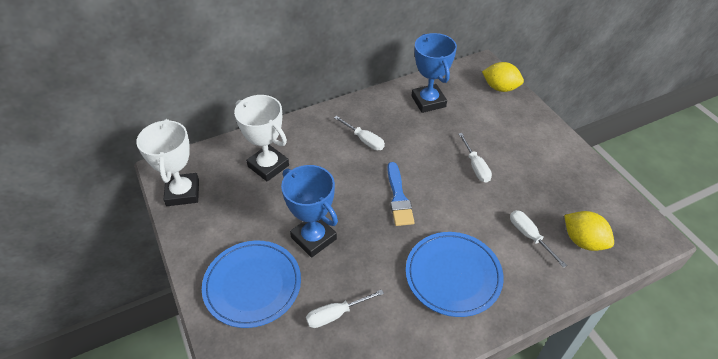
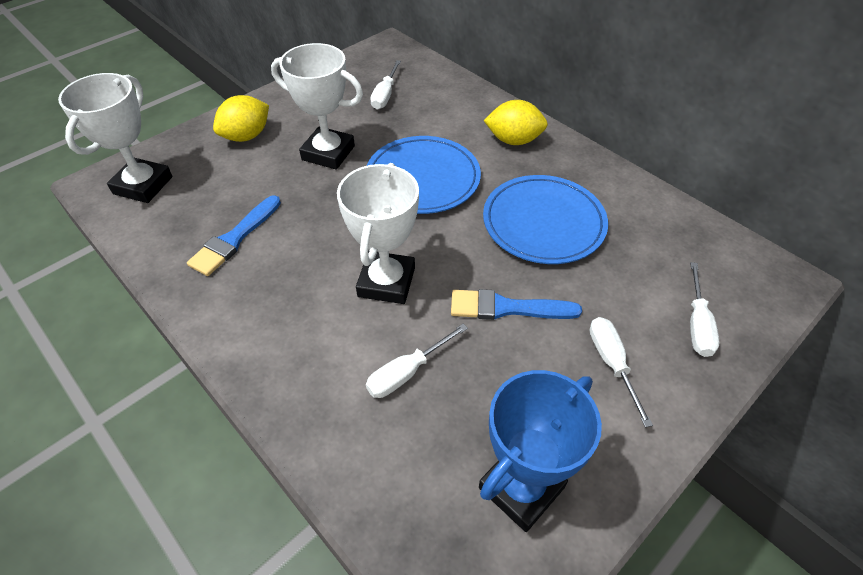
blue brush: 1 -> 2
blue trophy: 2 -> 1
white trophy: 2 -> 3

